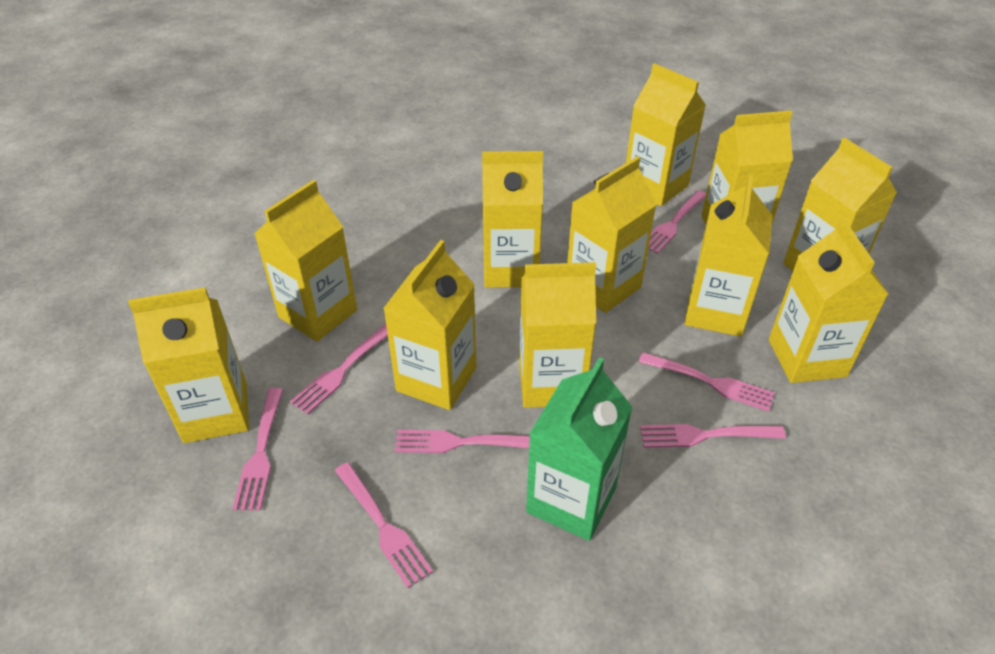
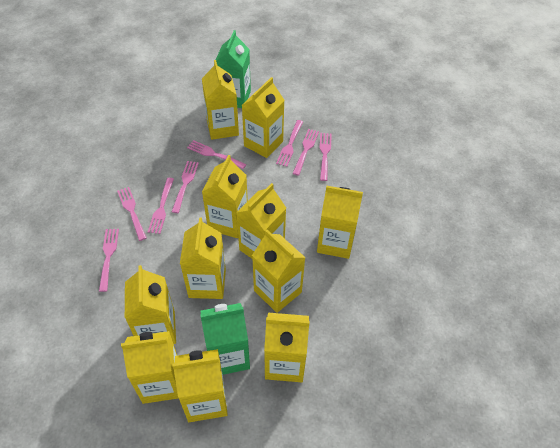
green carton: 1 -> 2
pink fork: 7 -> 8

